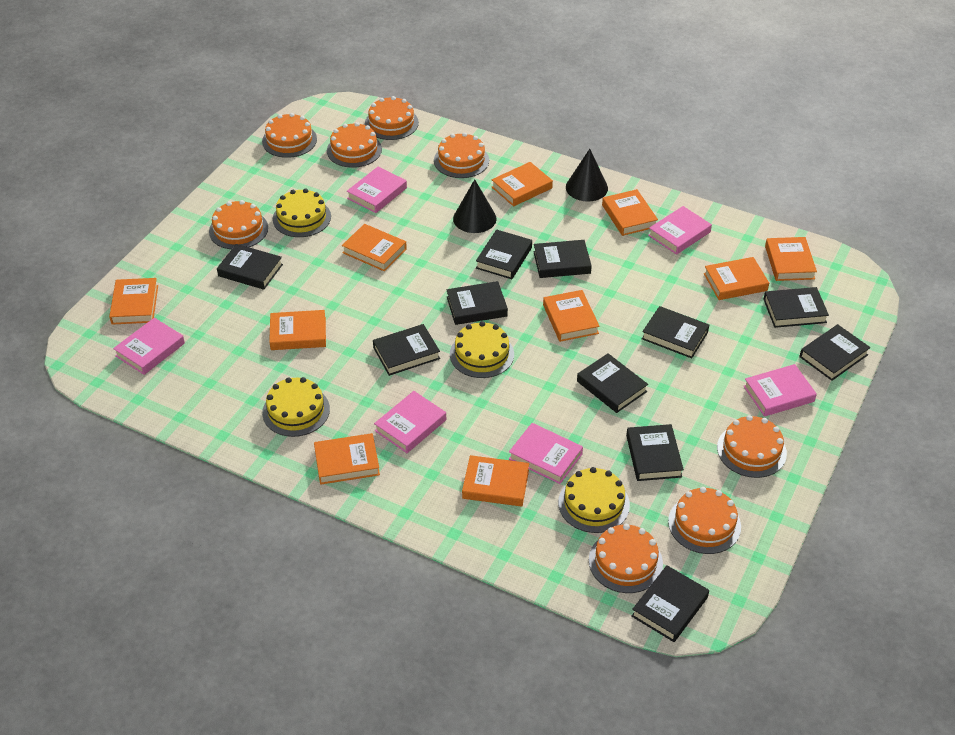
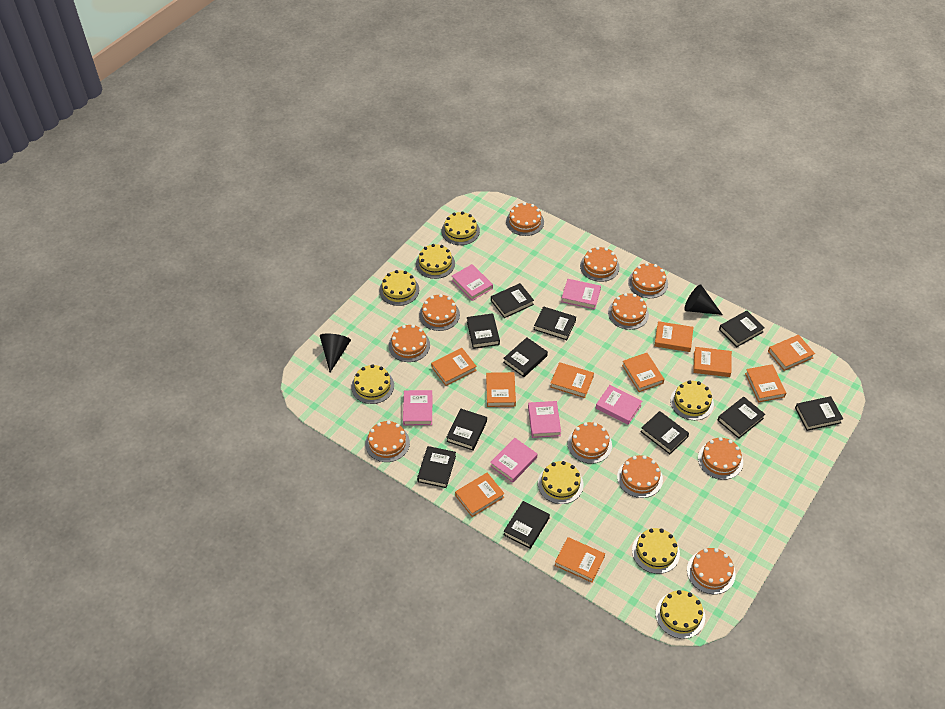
orange cake: 8 -> 11
yellow cake: 4 -> 8

